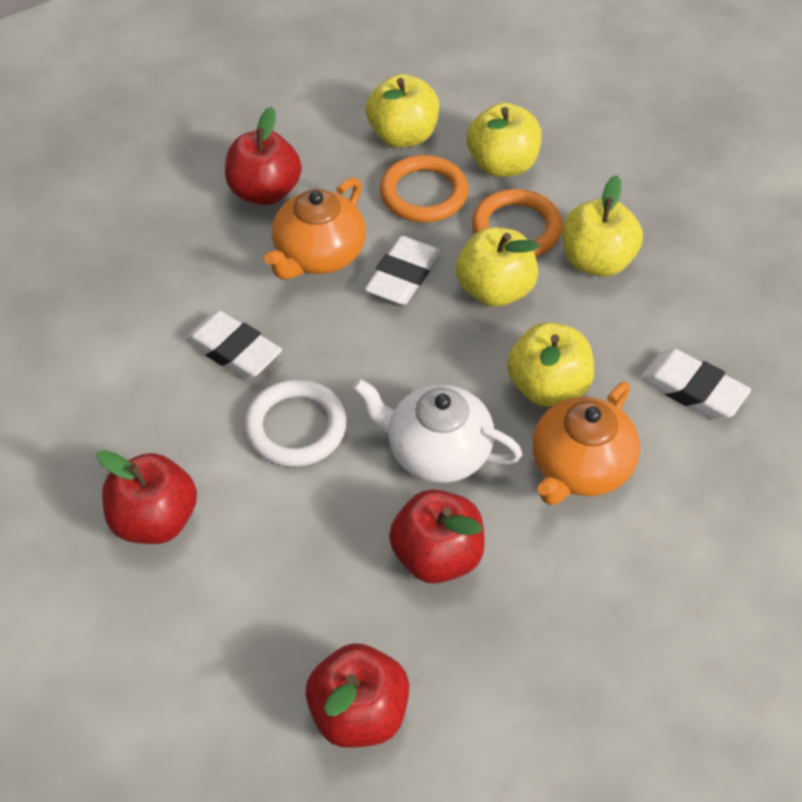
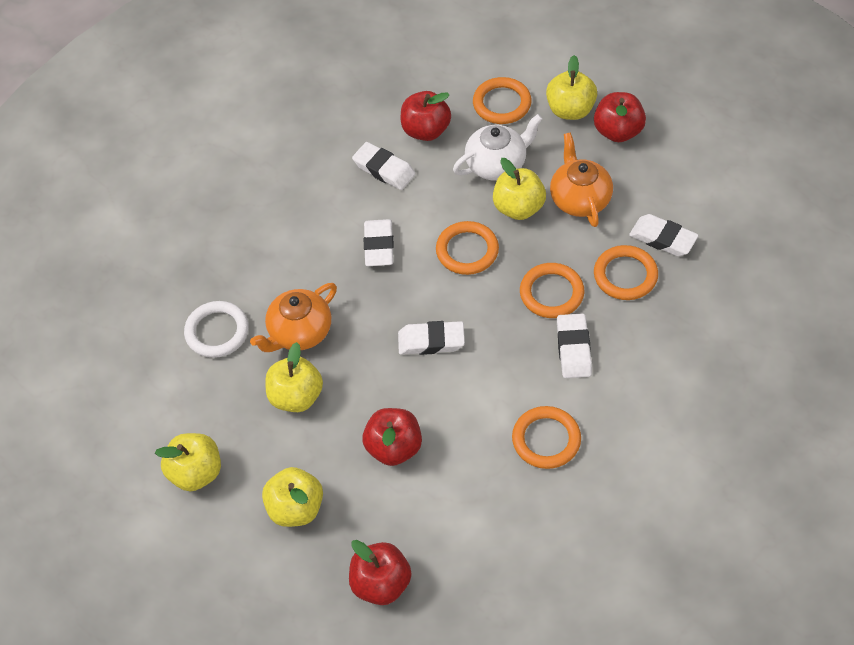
orange ring: 2 -> 5
white eraser: 3 -> 5

